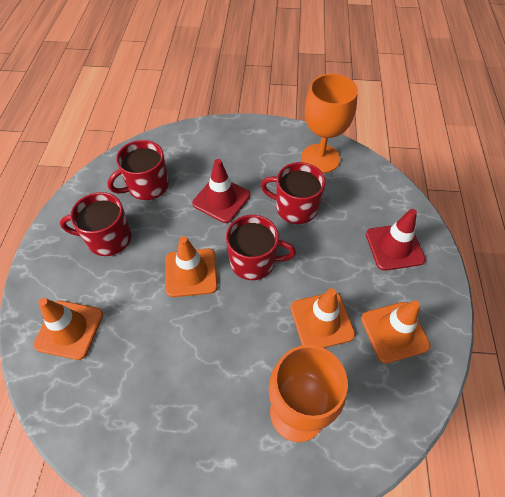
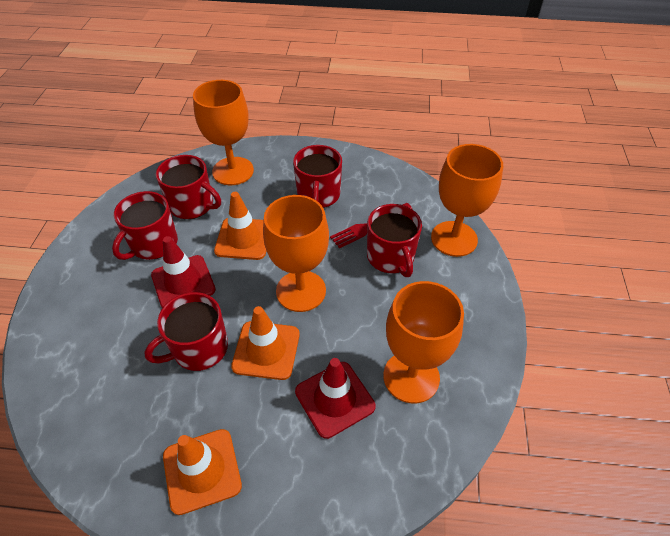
orange goblet: 2 -> 4
orange traffic cone: 4 -> 3
red fork: 0 -> 1
red mug: 4 -> 5

